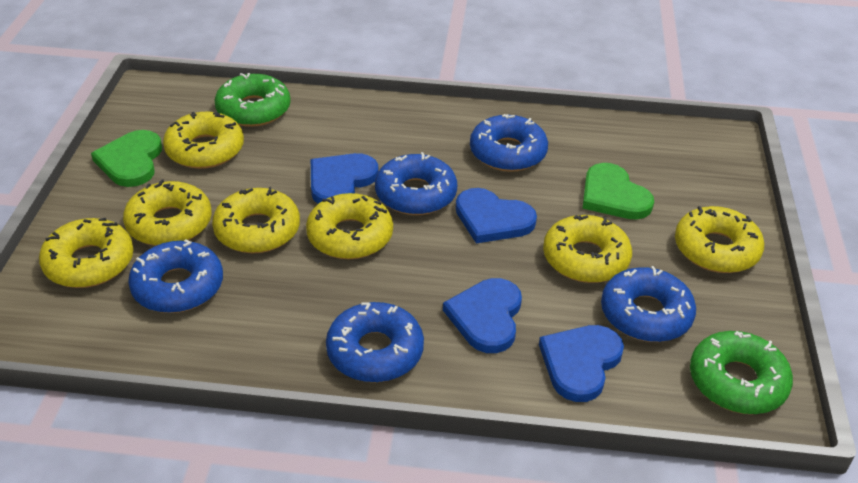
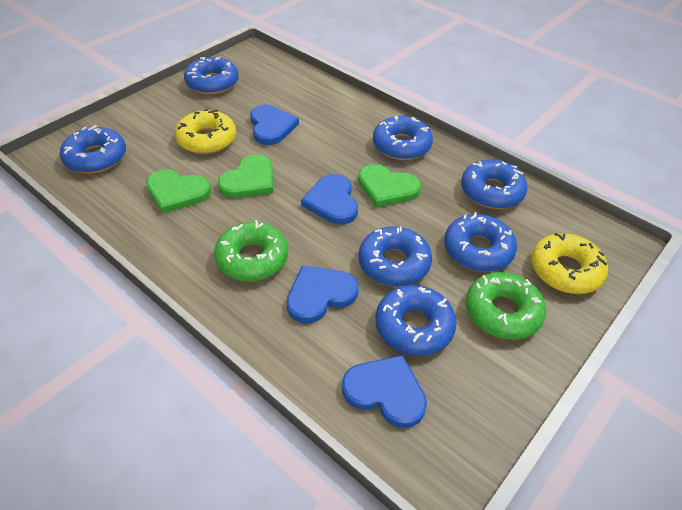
blue donut: 5 -> 7
green heart: 2 -> 3
yellow donut: 7 -> 2

